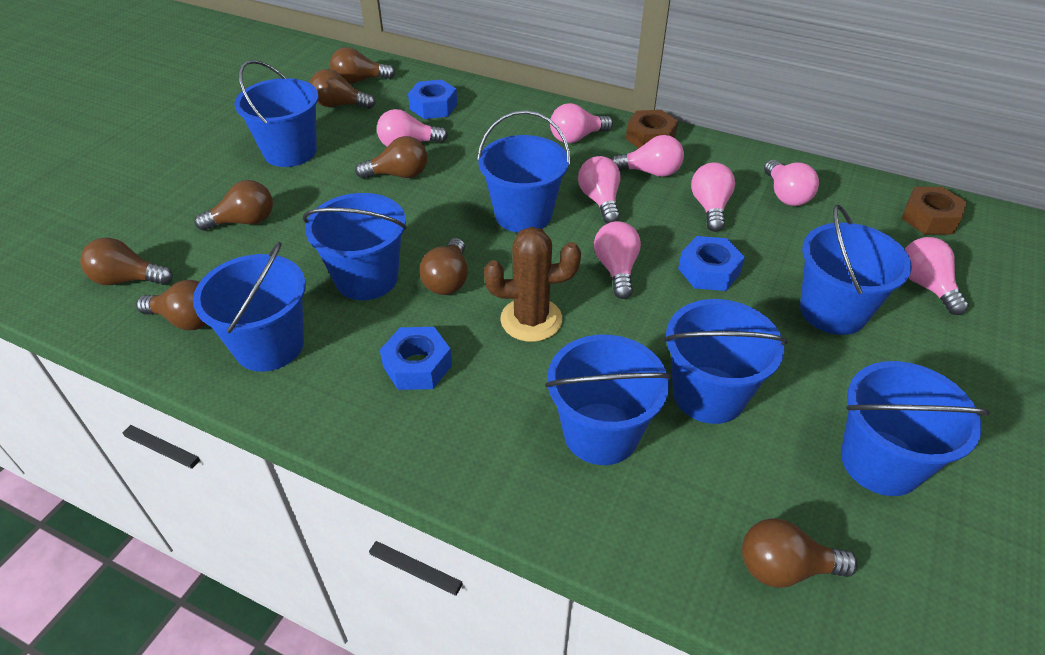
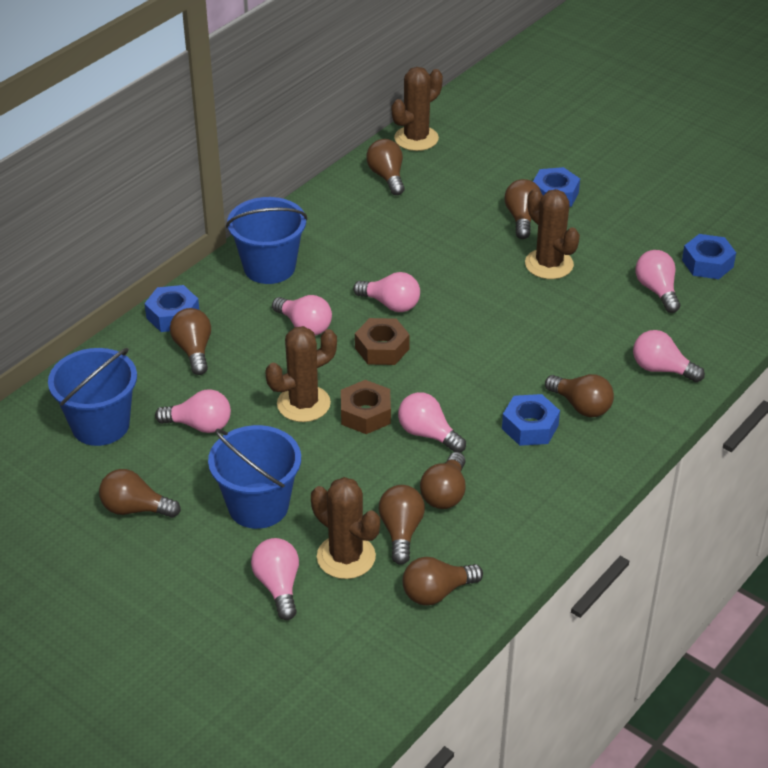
blue bucket: 8 -> 3
blue nut: 3 -> 4
brown cactus: 1 -> 4
pink light bulb: 8 -> 7

